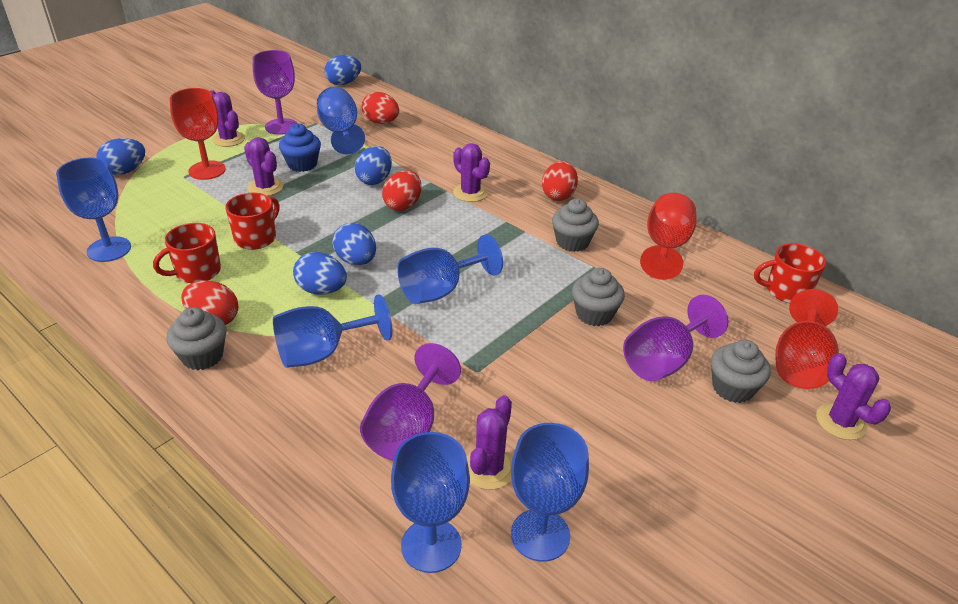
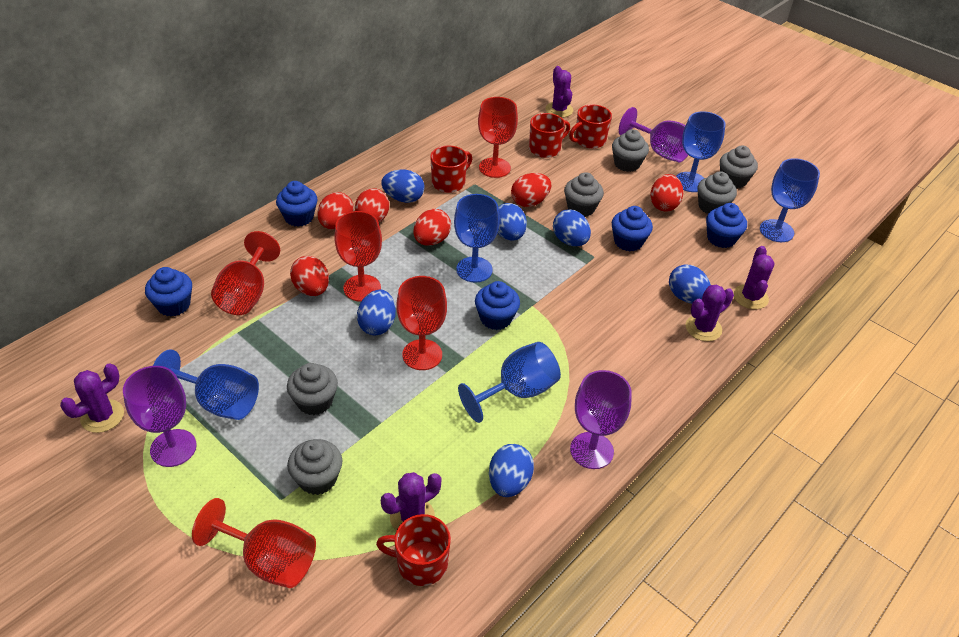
blue cupcake: 1 -> 5
blue egg: 5 -> 6
blue goblet: 6 -> 5
grey cupcake: 4 -> 6
red egg: 4 -> 6
red goblet: 3 -> 5
red mug: 3 -> 4

